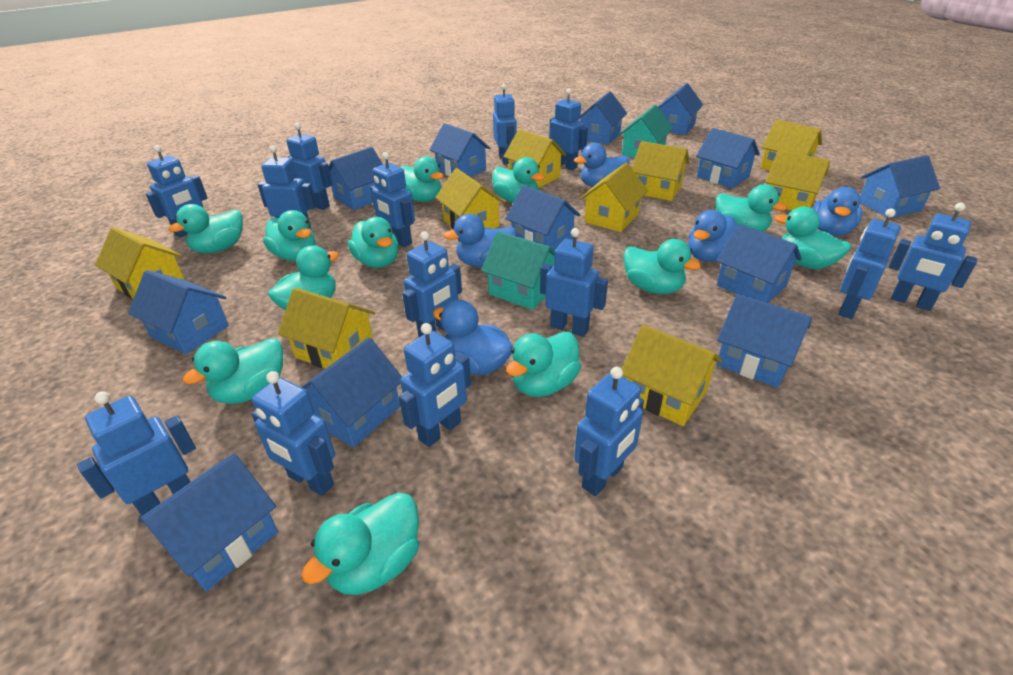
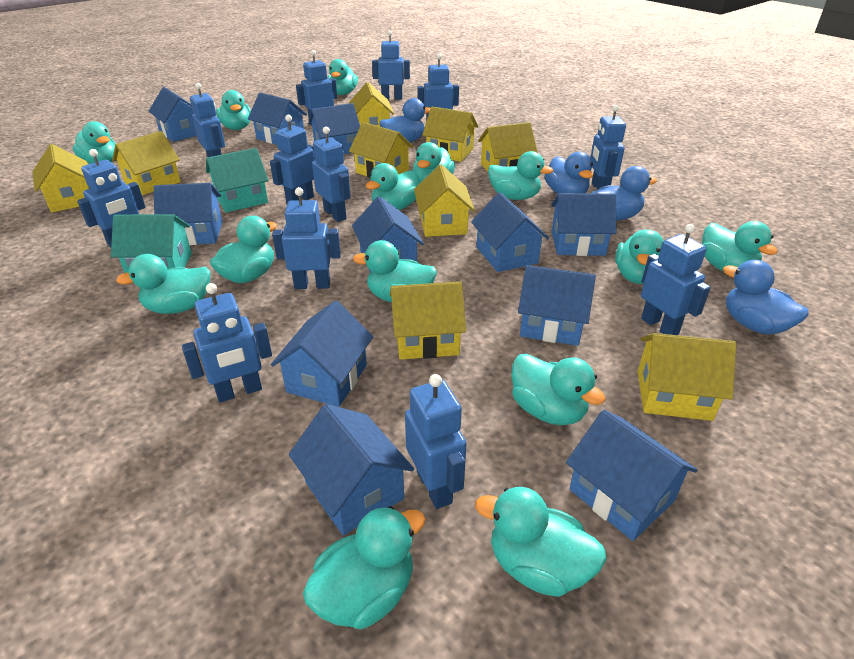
blue duck: 5 -> 4
blue house: 12 -> 11
blue robot: 14 -> 12
turquoise duck: 12 -> 14

